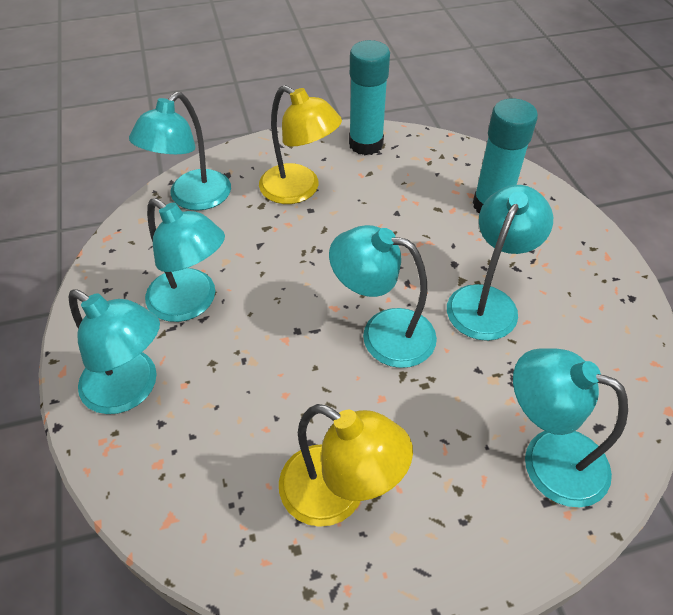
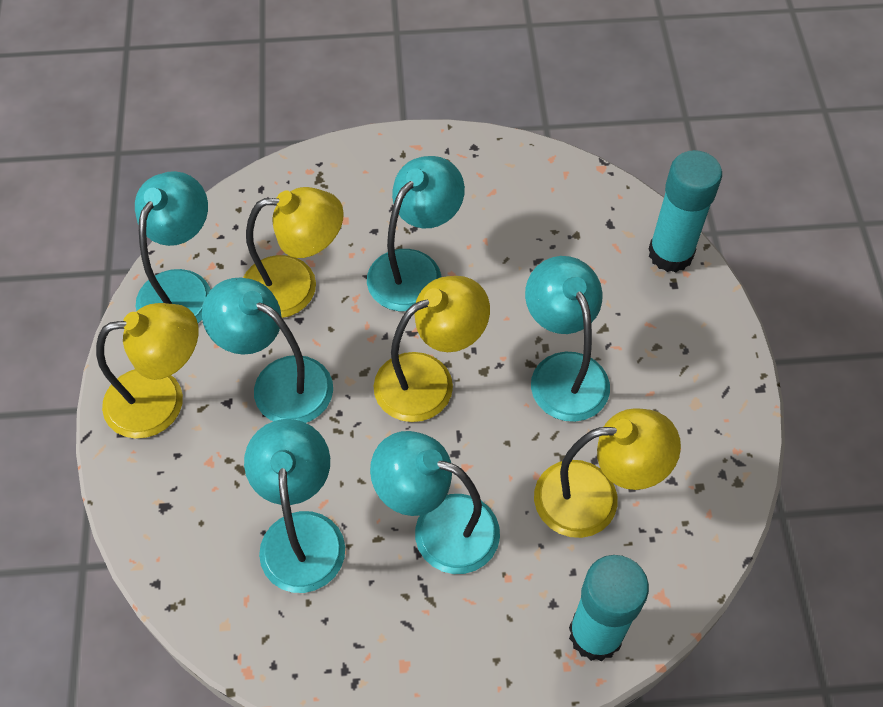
yellow lamp: 2 -> 4

